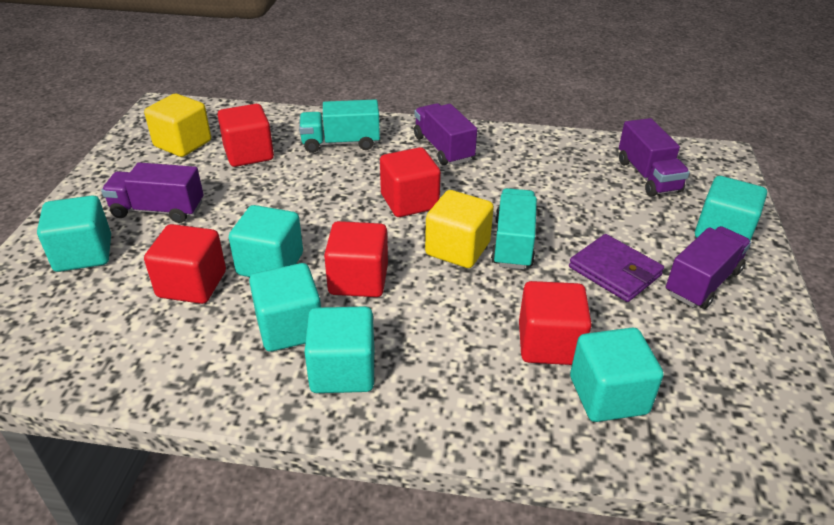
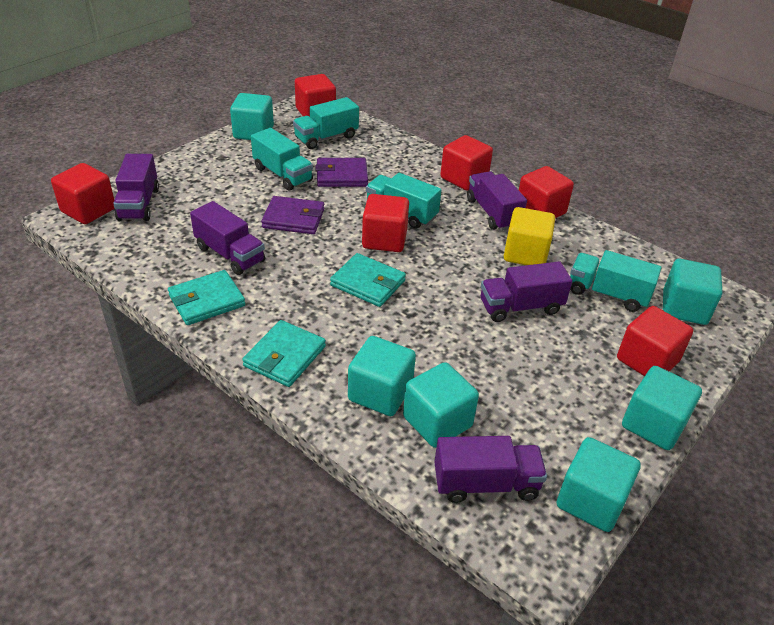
purple truck: 4 -> 5
purple wallet: 1 -> 2
red cube: 5 -> 6
turquoise truck: 2 -> 4
turquoise wallet: 0 -> 3
yellow cube: 2 -> 1

